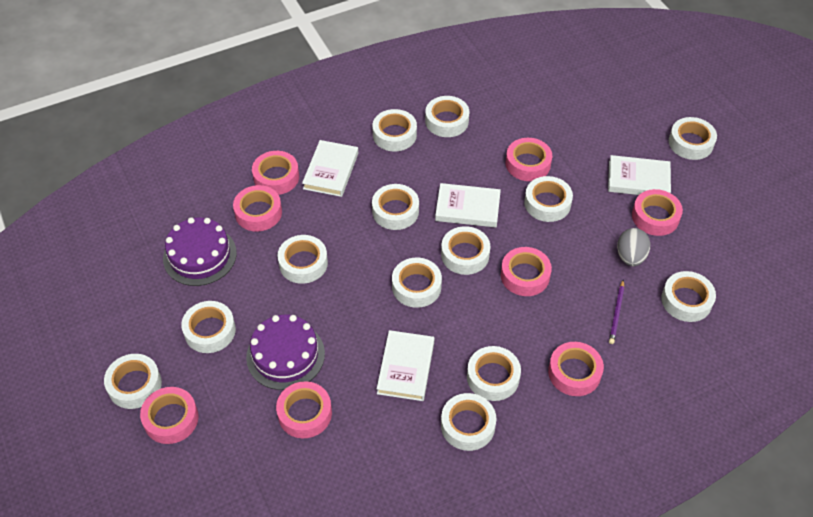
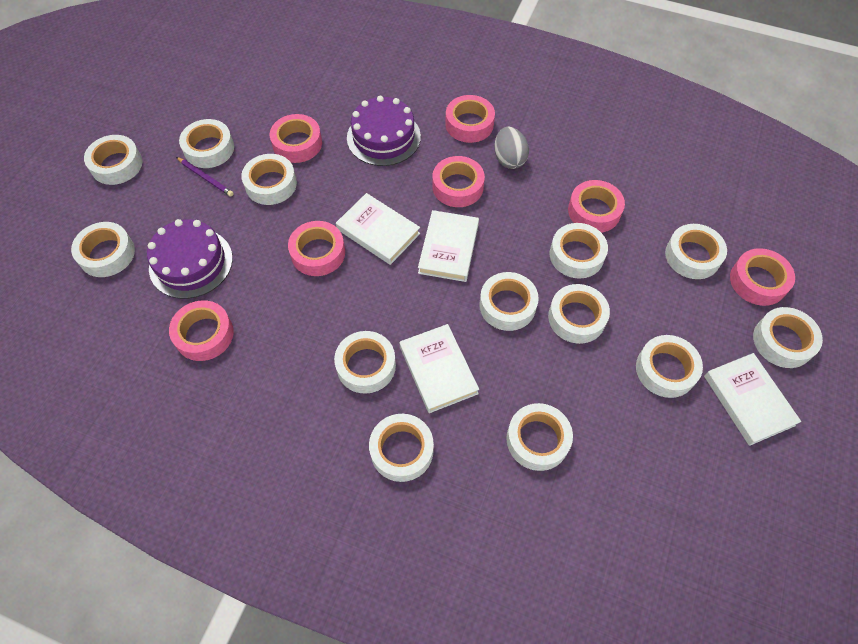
pink tape: 8 -> 7

